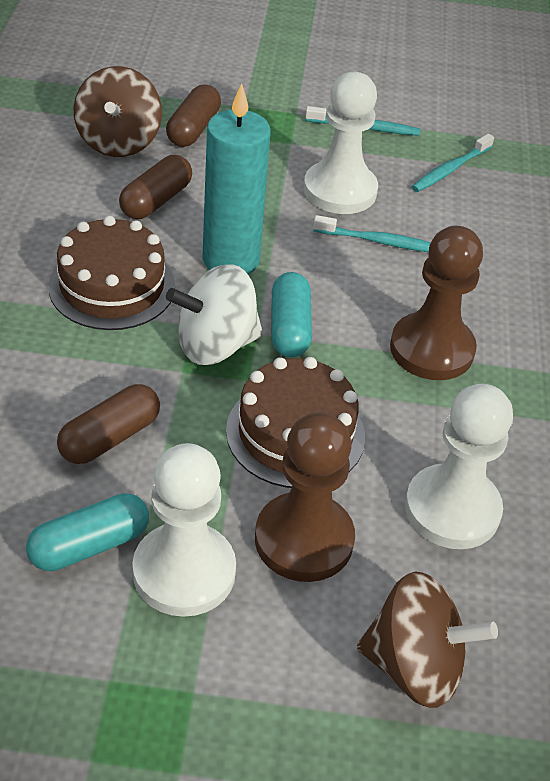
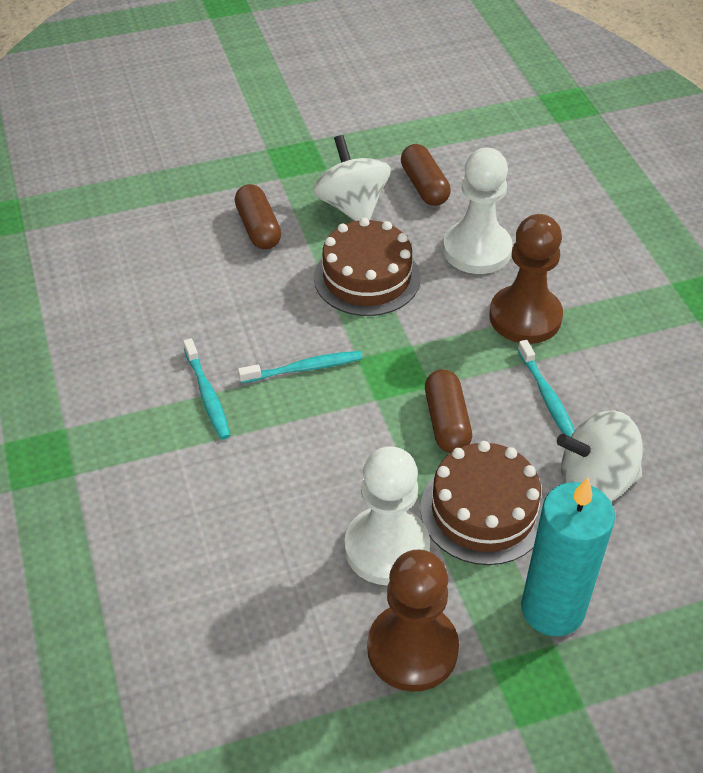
brown spinning top: 2 -> 0
turquoise capsule: 2 -> 0
white pawn: 3 -> 2
white spinning top: 1 -> 2

